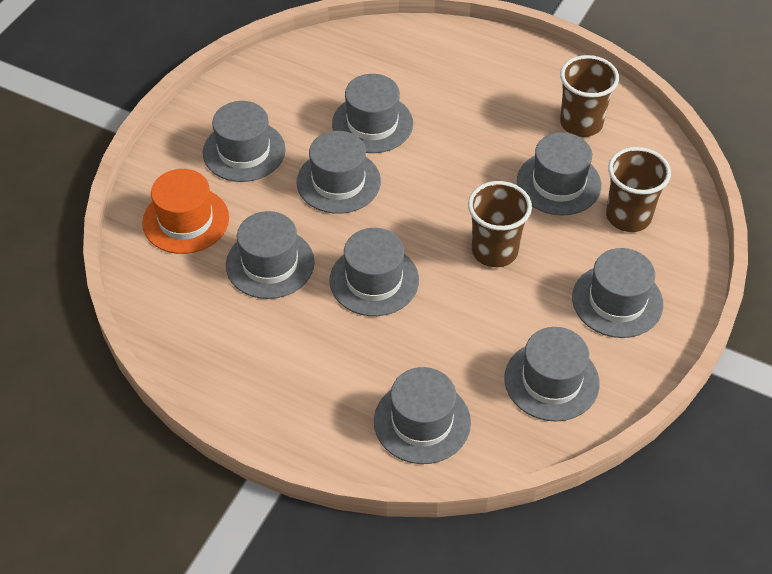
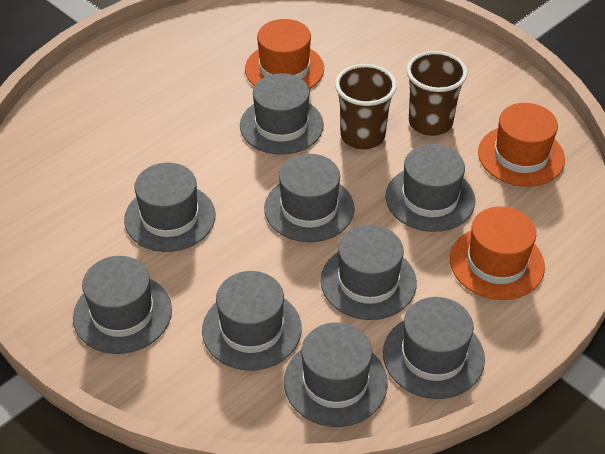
brown cup: 3 -> 2
orange hat: 1 -> 3

